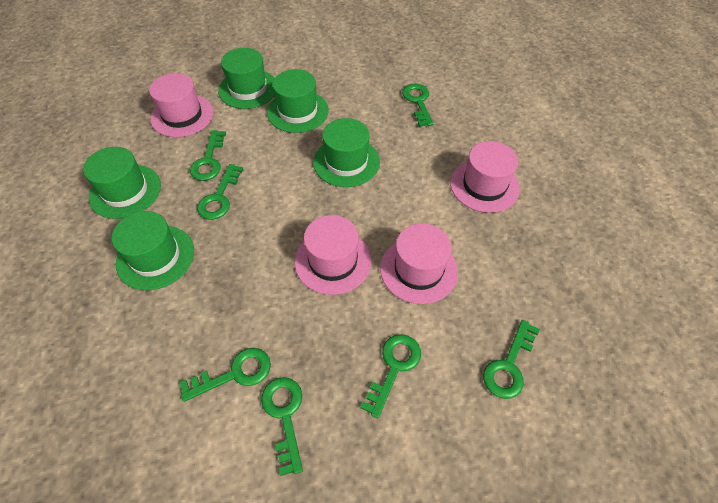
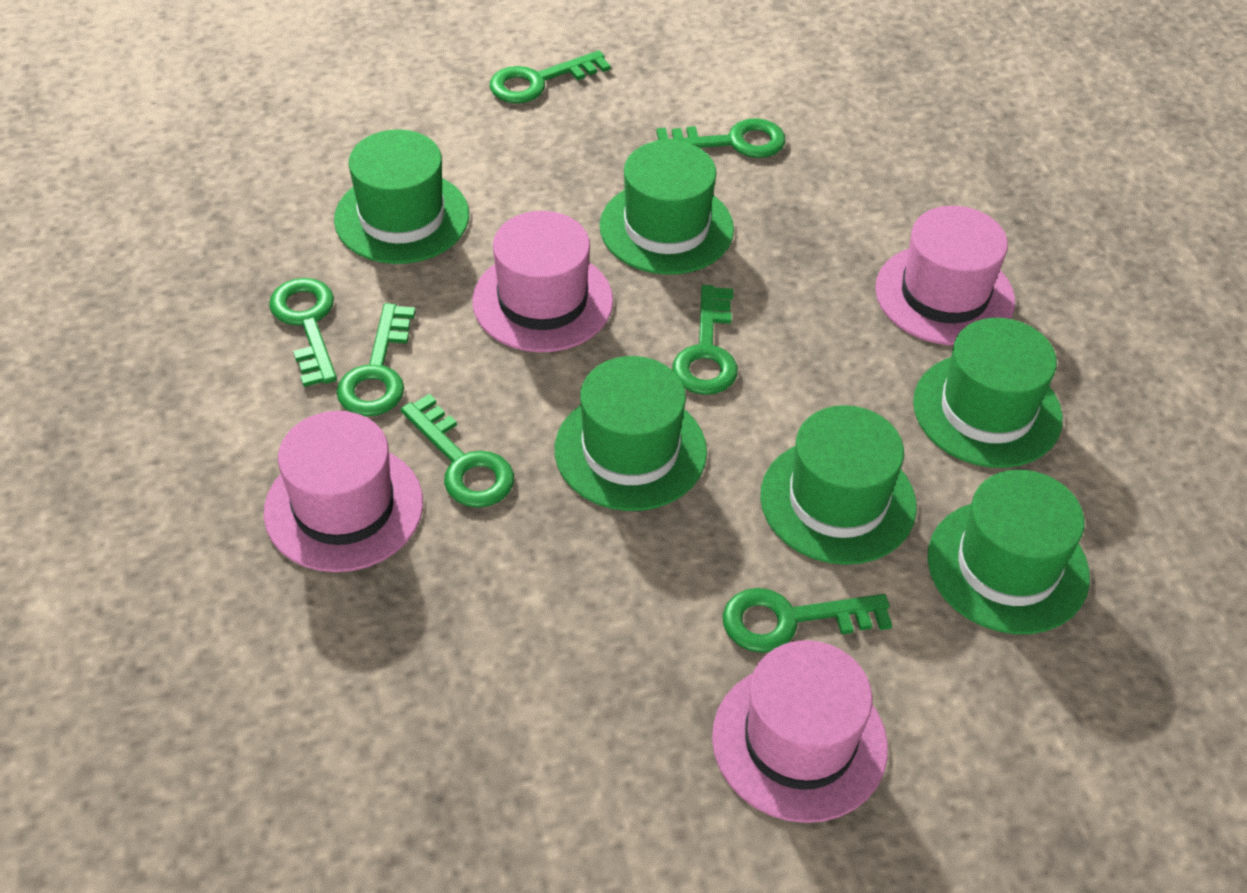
green hat: 5 -> 6

